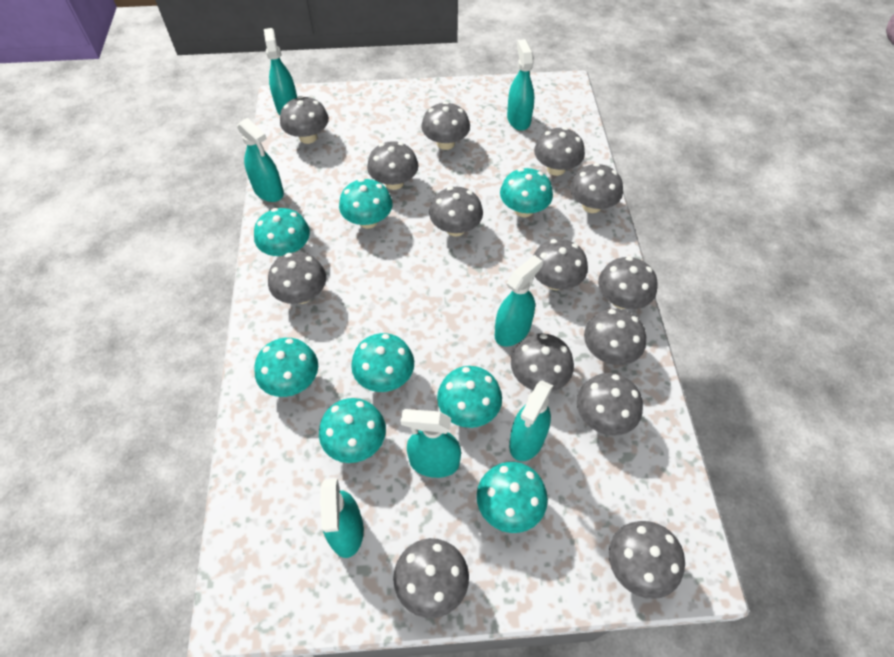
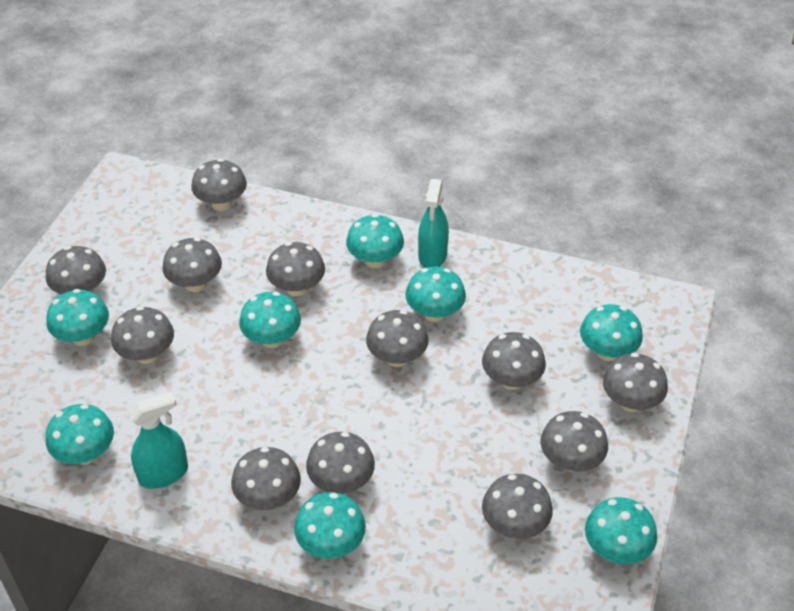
grey mushroom: 14 -> 12
turquoise spray bottle: 7 -> 2

